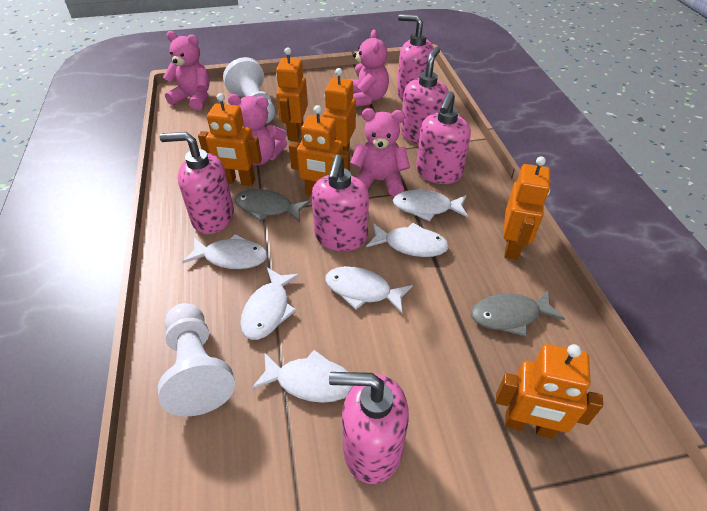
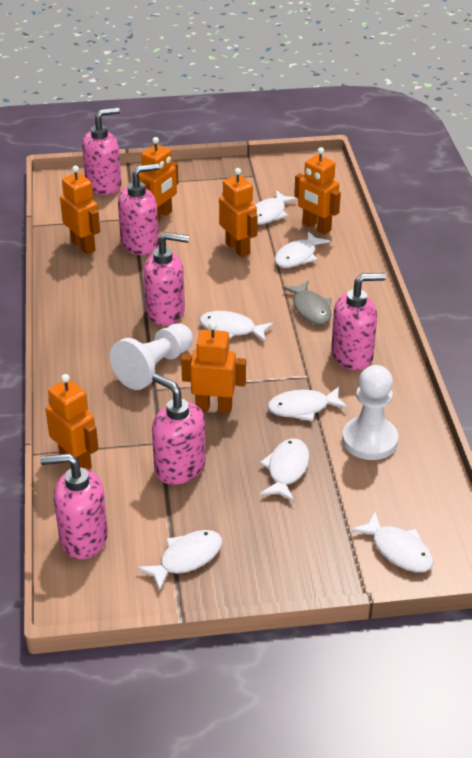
grey fish: 2 -> 1
pink teddy bear: 4 -> 0
white fish: 6 -> 7

